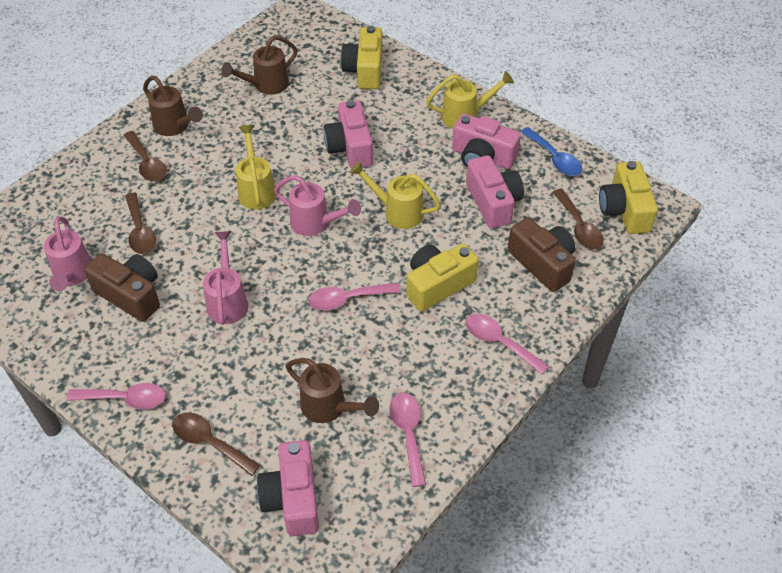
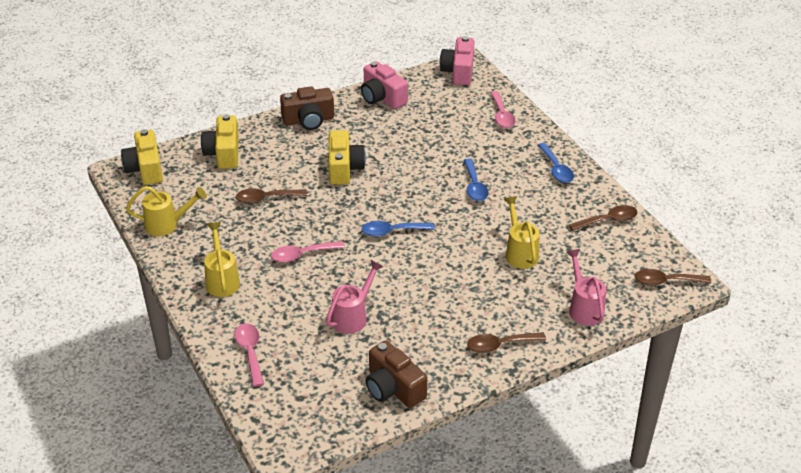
blue spoon: 1 -> 3
brown watering can: 3 -> 0
pink camera: 4 -> 2
pink spoon: 4 -> 3
pink watering can: 3 -> 2

